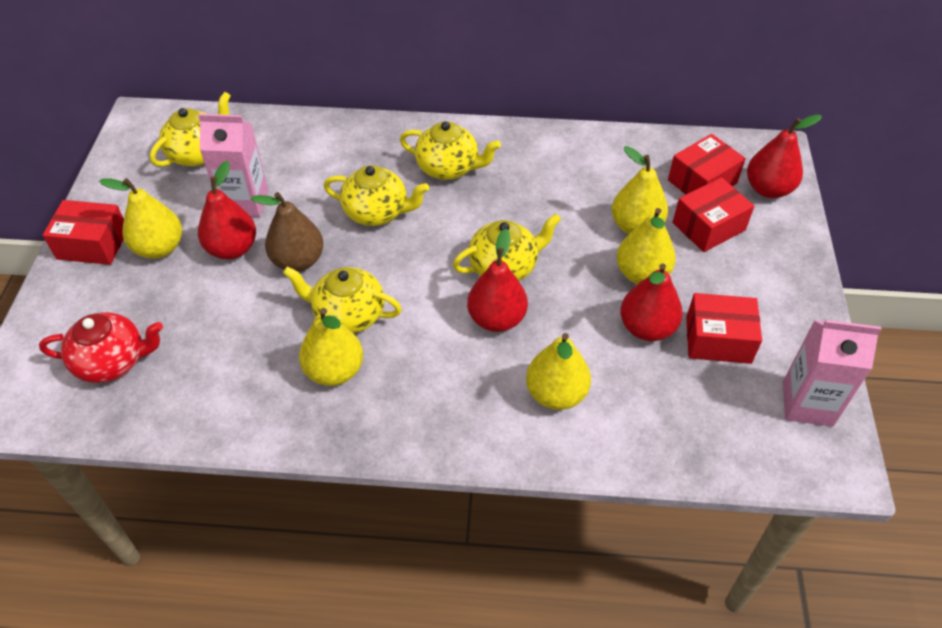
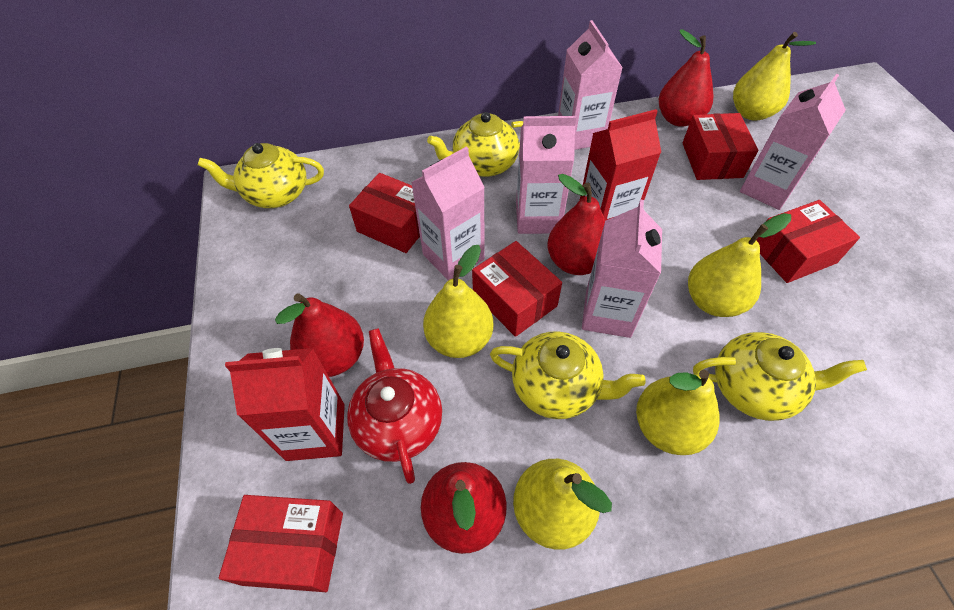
brown pear: 1 -> 0
pink carton: 2 -> 5
red box: 4 -> 5
red carton: 0 -> 2
yellow teapot: 5 -> 4

